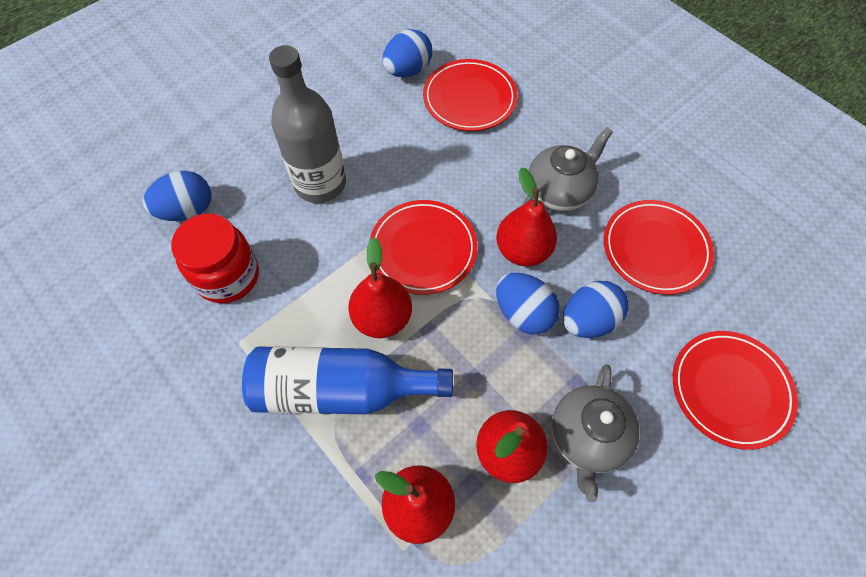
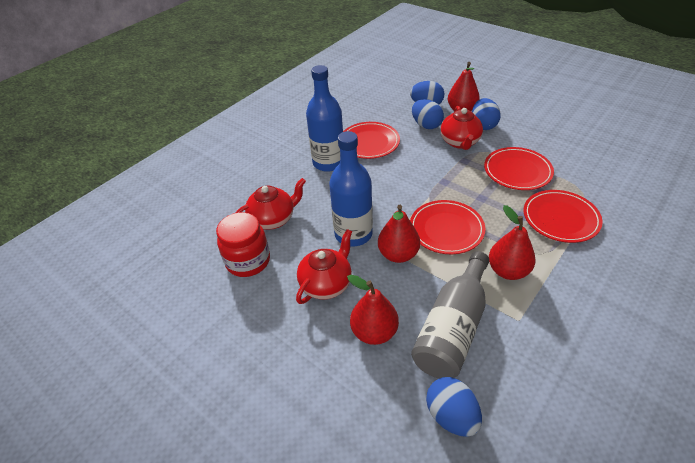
blue bottle: 1 -> 2
grey teapot: 2 -> 0
red teapot: 0 -> 3

